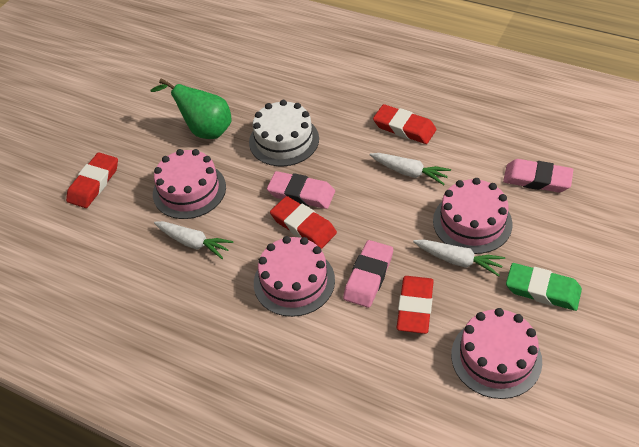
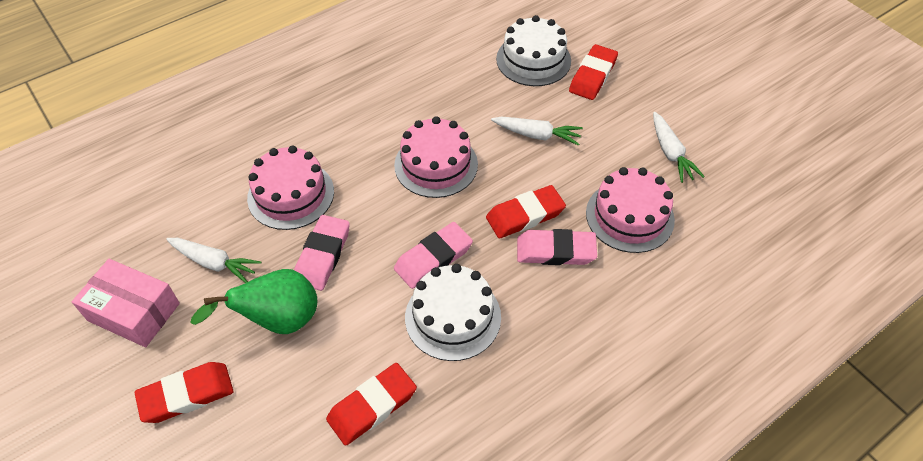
green eraser: 1 -> 0
pink box: 0 -> 1
pink cake: 4 -> 3
white cake: 1 -> 2

